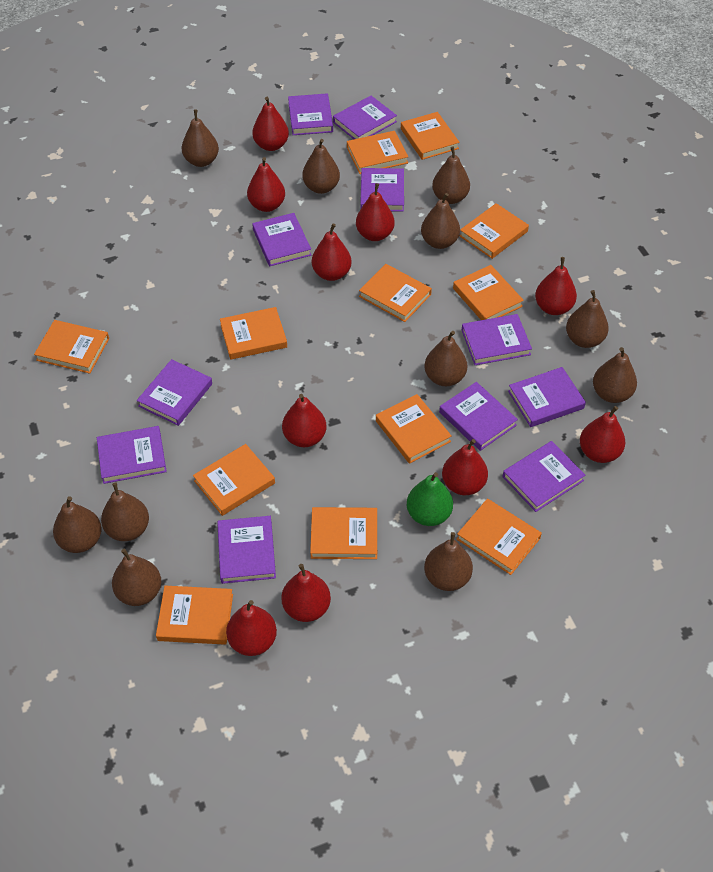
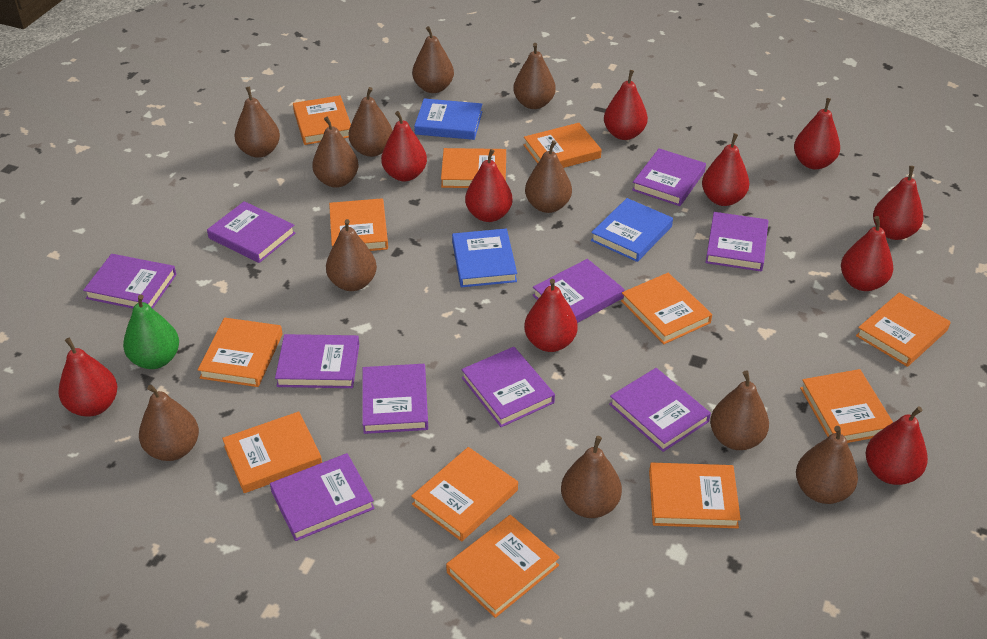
blue book: 0 -> 3
purple book: 11 -> 10

